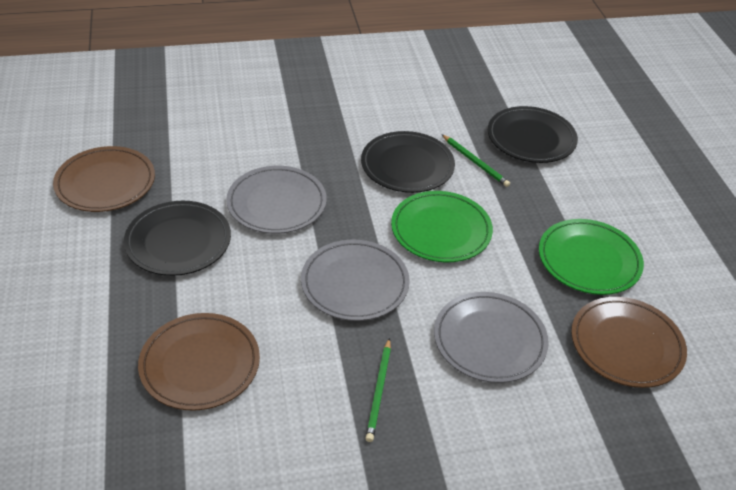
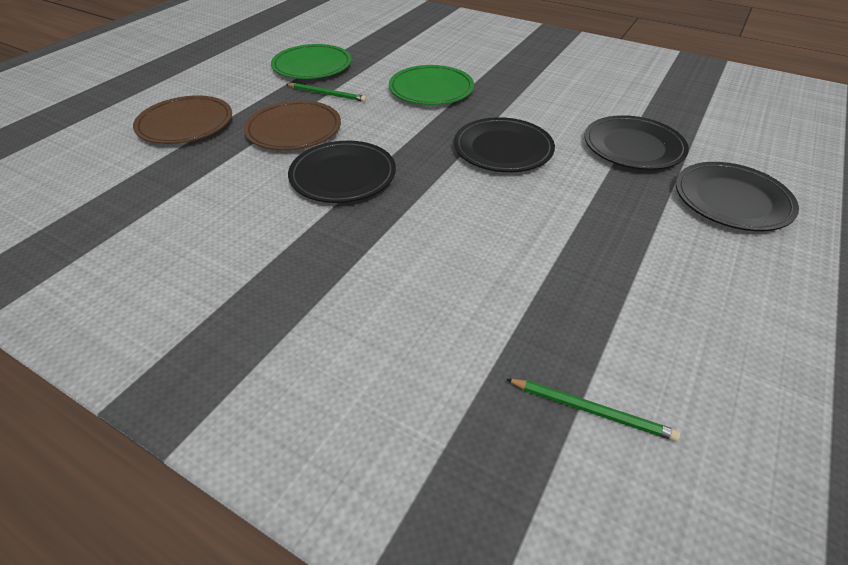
black plate: 3 -> 4
brown plate: 3 -> 2
grey plate: 3 -> 0

